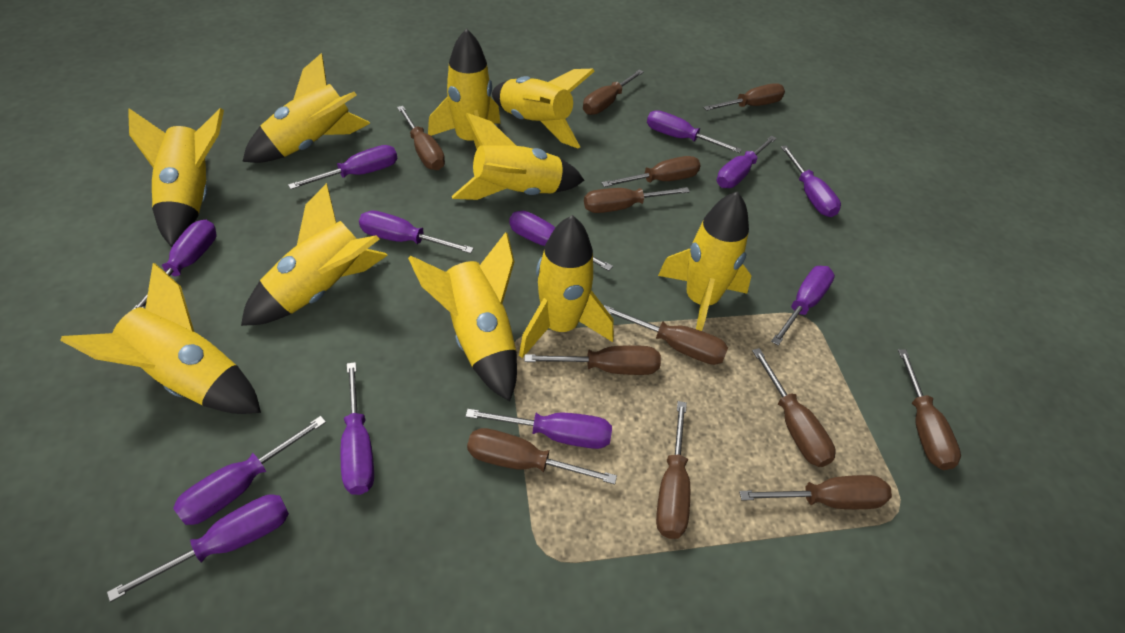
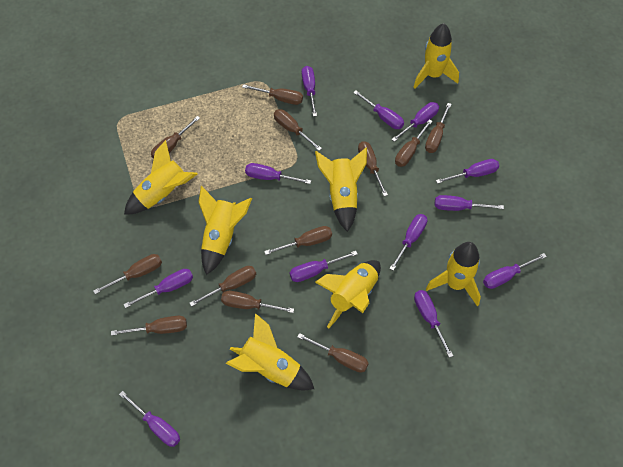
yellow rocket: 10 -> 7

